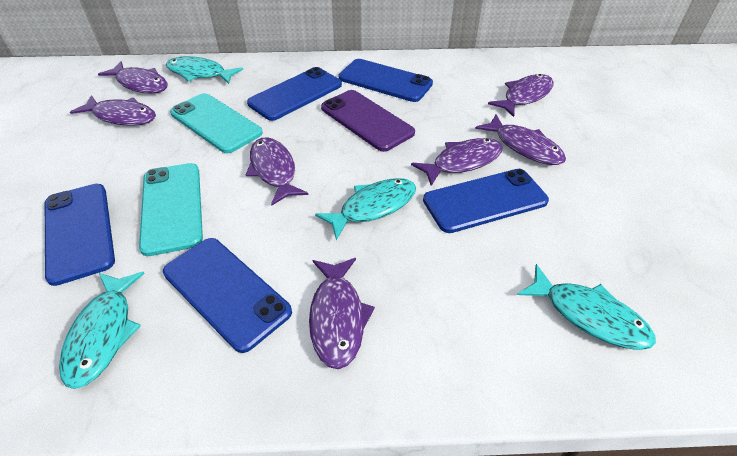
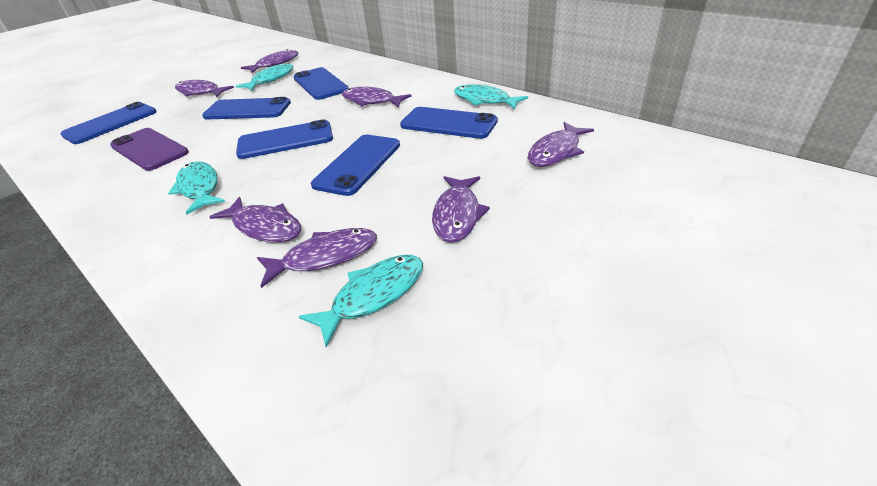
blue phone: 5 -> 6
turquoise phone: 2 -> 0

